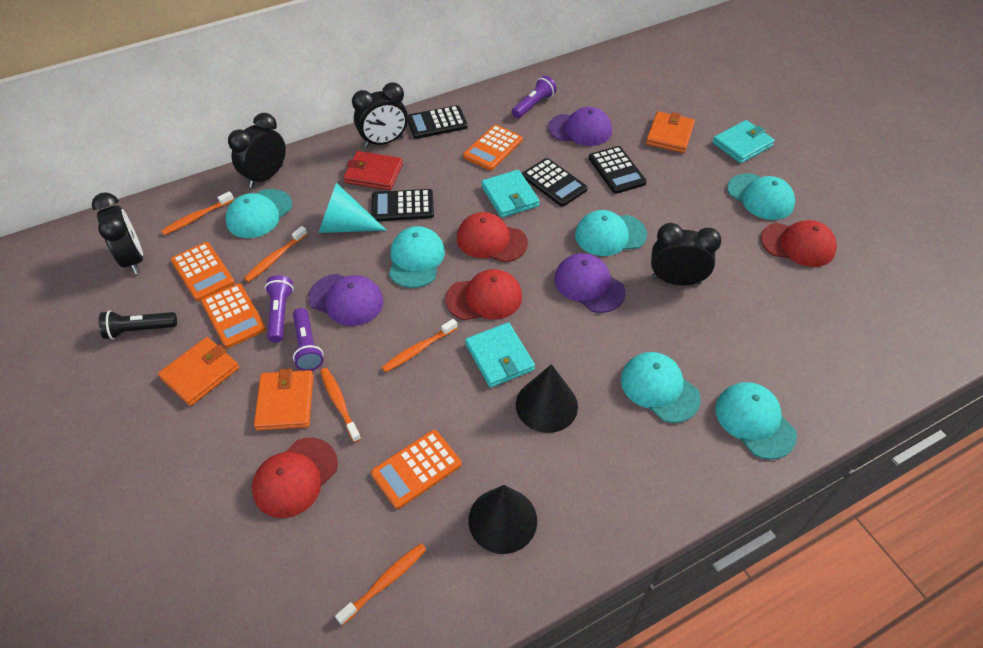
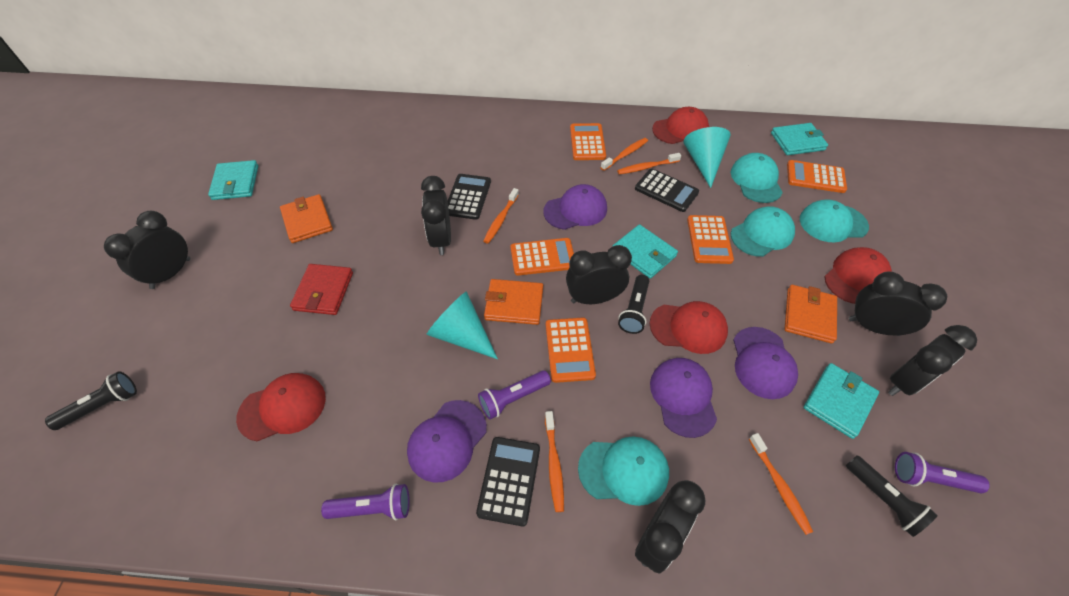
black calculator: 4 -> 3
black clock: 4 -> 6
black cone: 2 -> 0
black flashlight: 1 -> 3
orange calculator: 4 -> 5
purple cap: 3 -> 4
turquoise cap: 6 -> 4
turquoise cone: 1 -> 2
turquoise wallet: 3 -> 4

